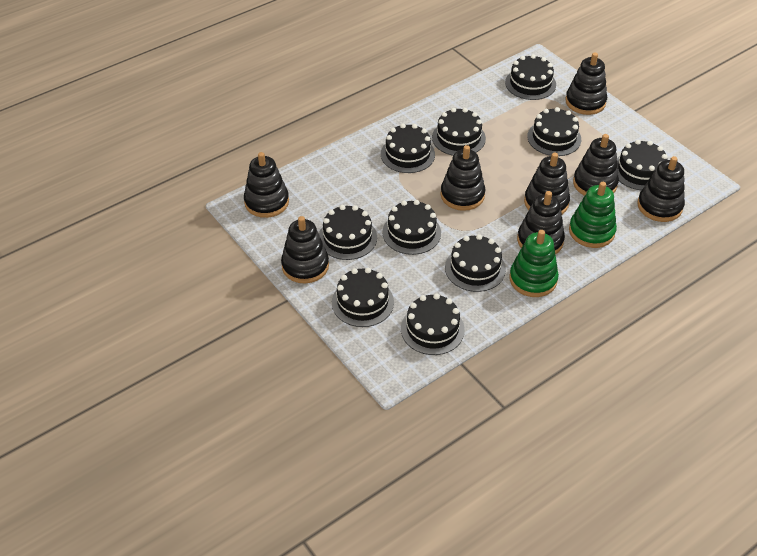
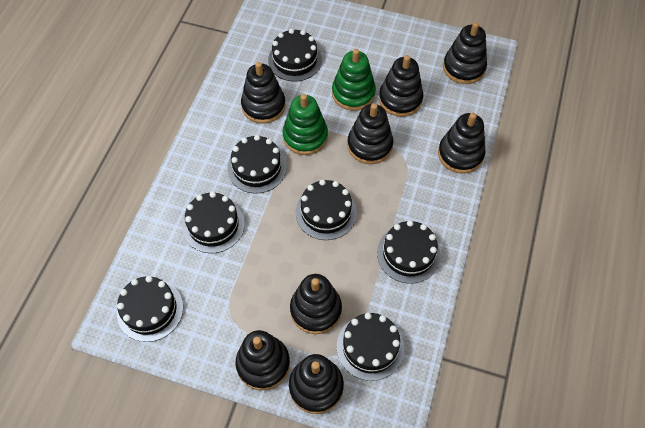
black cake: 10 -> 7

